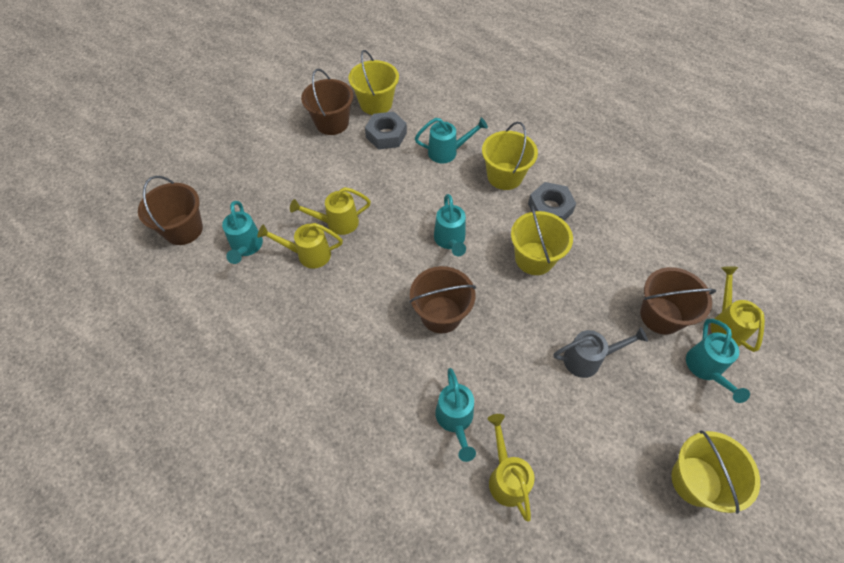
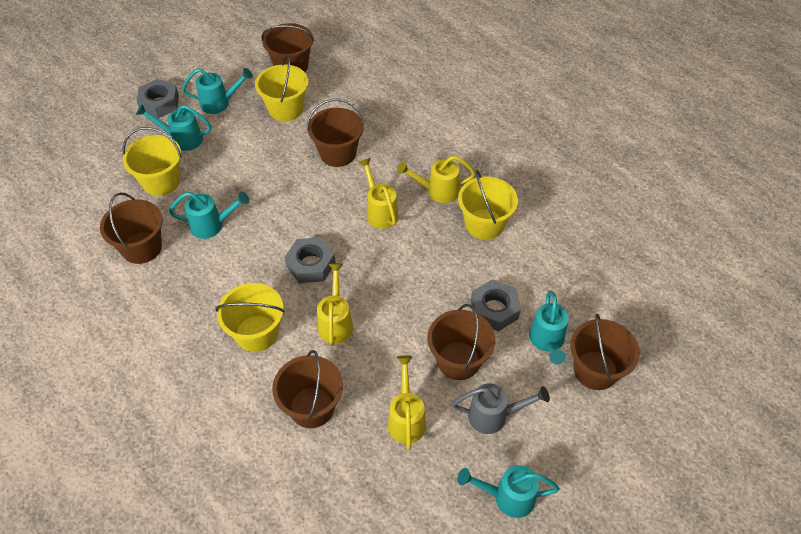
brown bucket: 4 -> 6
grey nut: 2 -> 3

